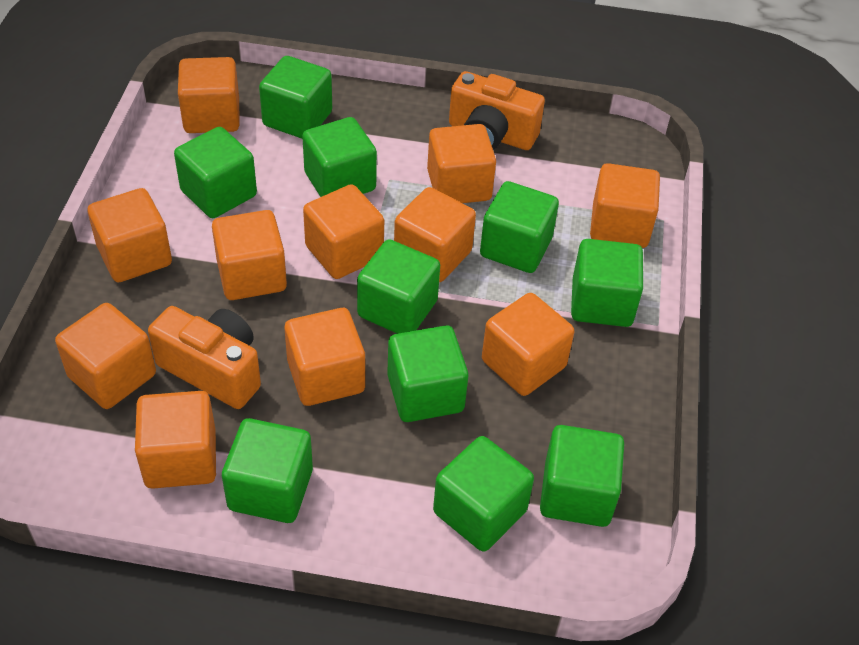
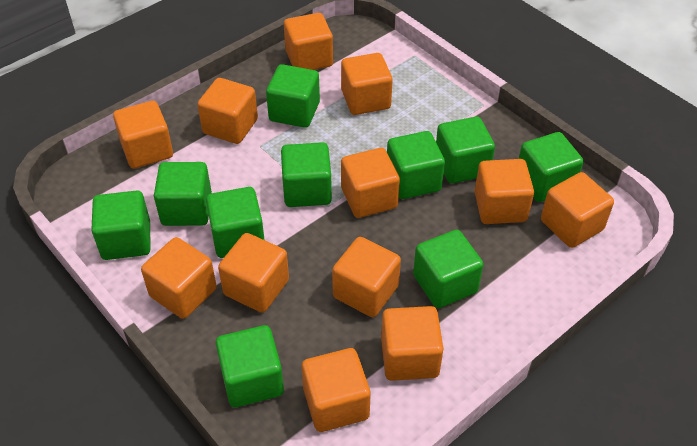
orange camera: 2 -> 0
orange cube: 11 -> 12

